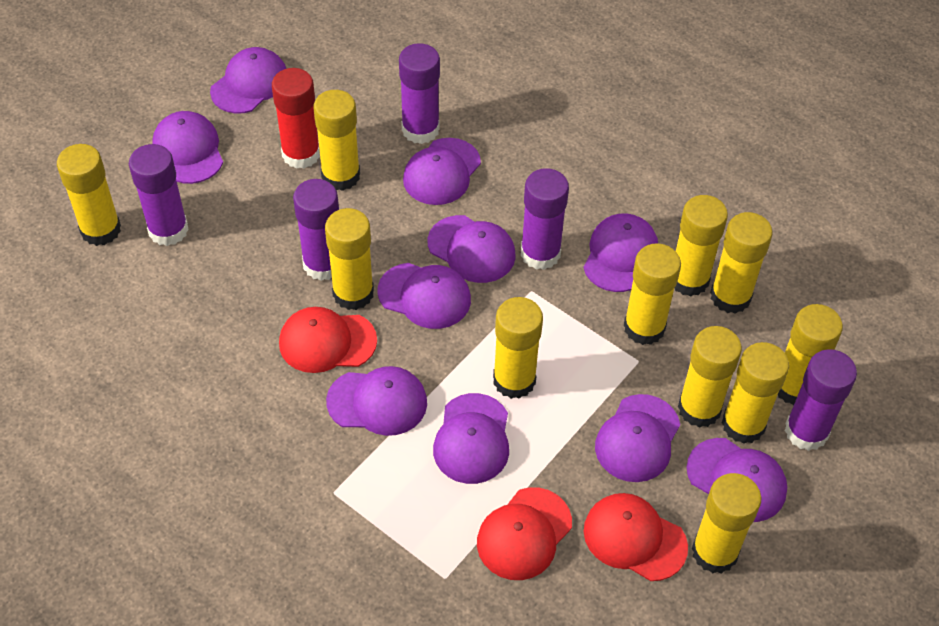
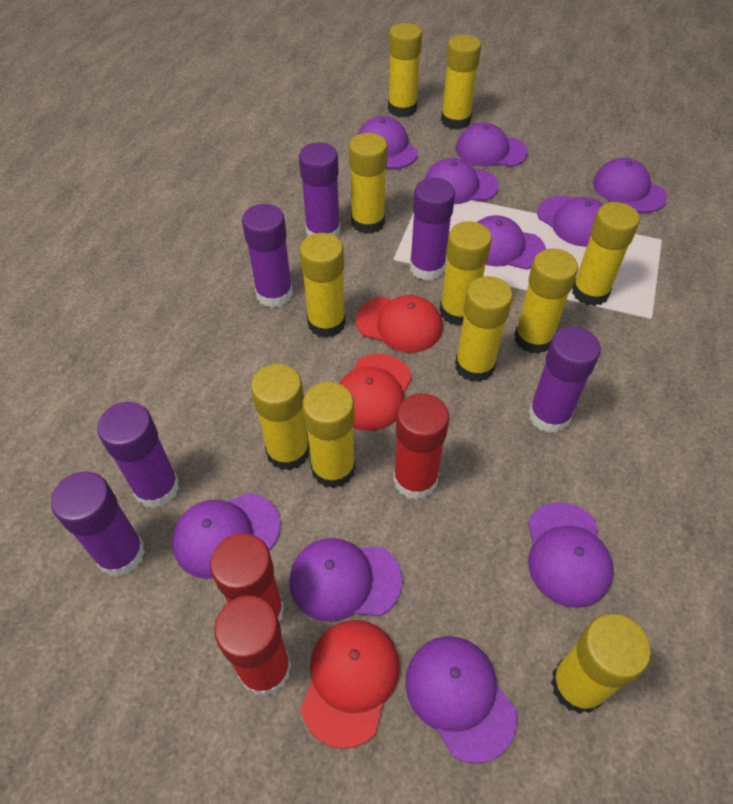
purple glue stick: 5 -> 6
red glue stick: 1 -> 3

